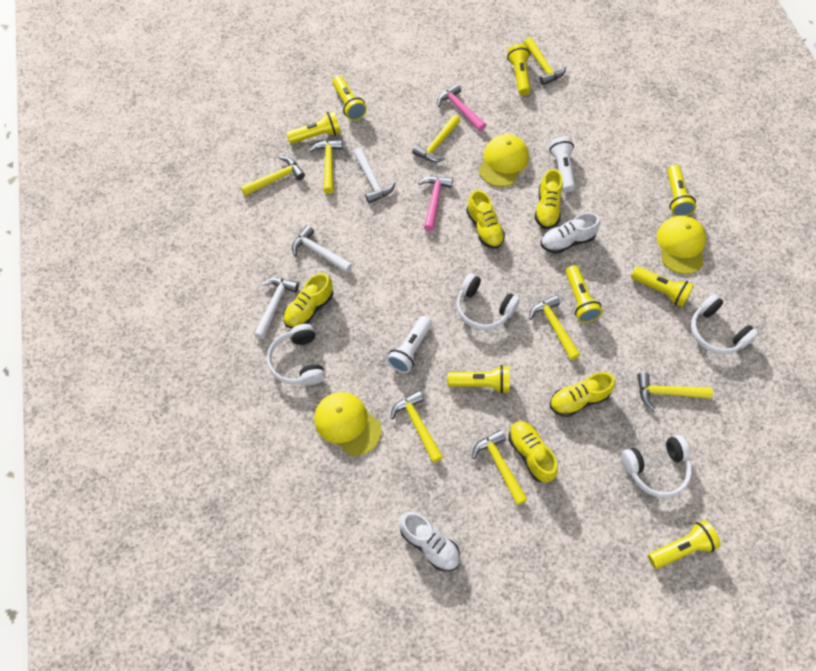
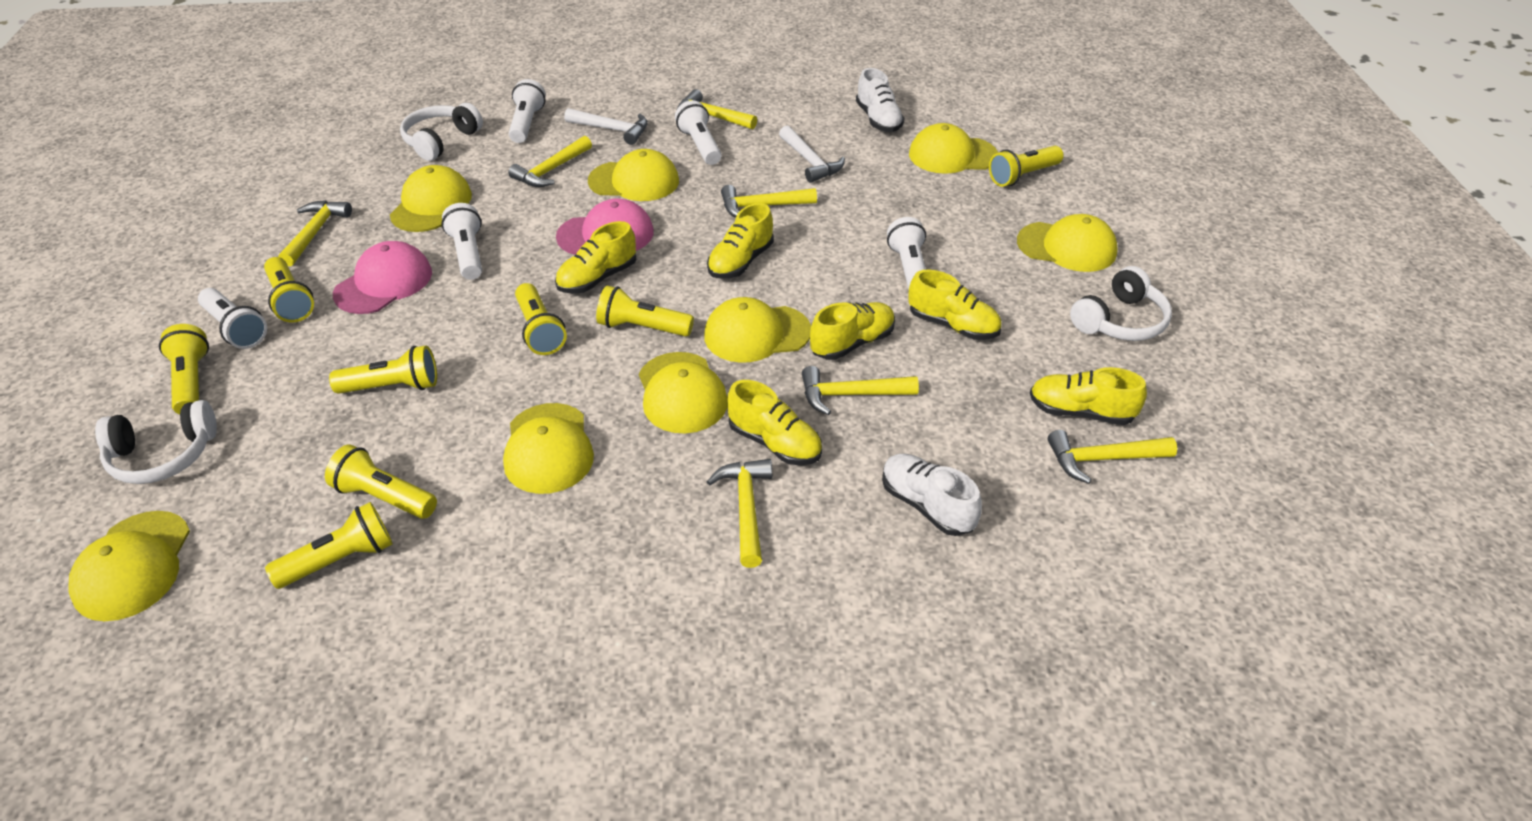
pink cap: 0 -> 2
pink hammer: 2 -> 0
white flashlight: 2 -> 5
white hammer: 3 -> 2
white headphones: 4 -> 3
yellow cap: 3 -> 8
yellow hammer: 8 -> 7
yellow shoe: 5 -> 6

